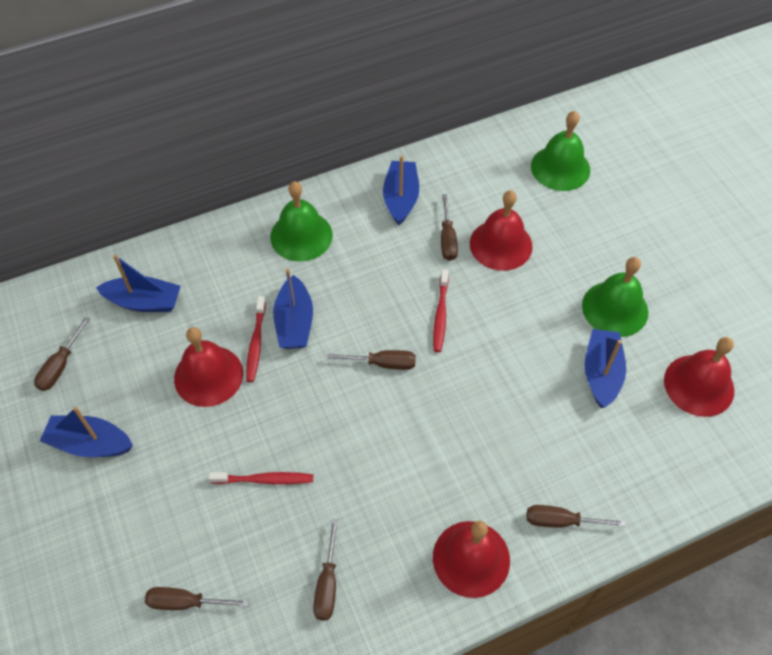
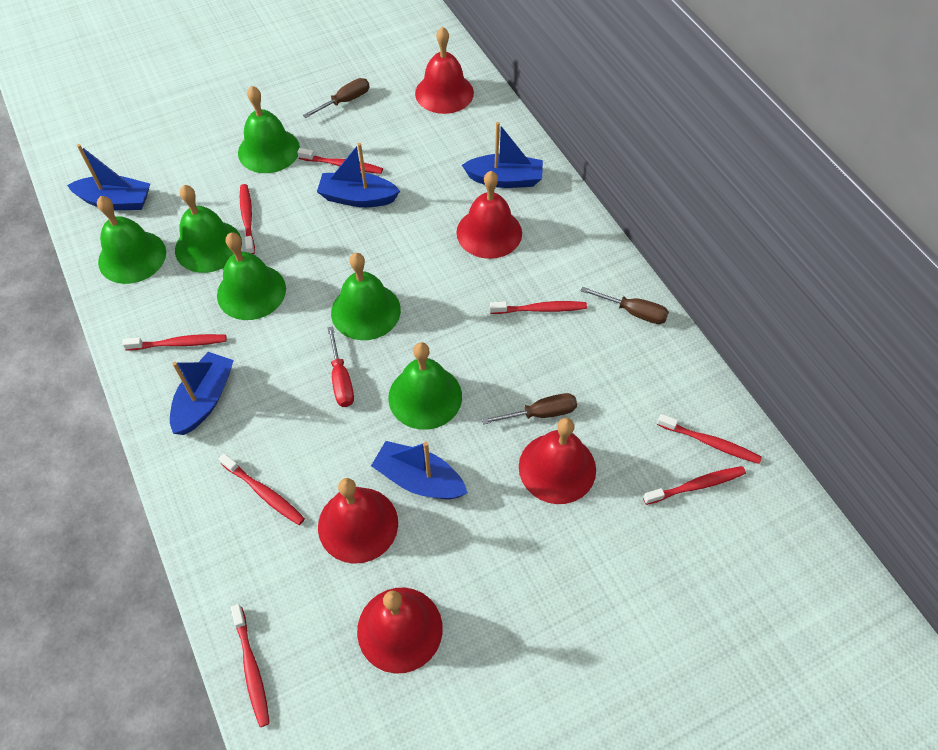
brown screwdriver: 6 -> 3
green bell: 3 -> 6
red bell: 4 -> 5
red screwdriver: 0 -> 1
red toothbrush: 3 -> 8

